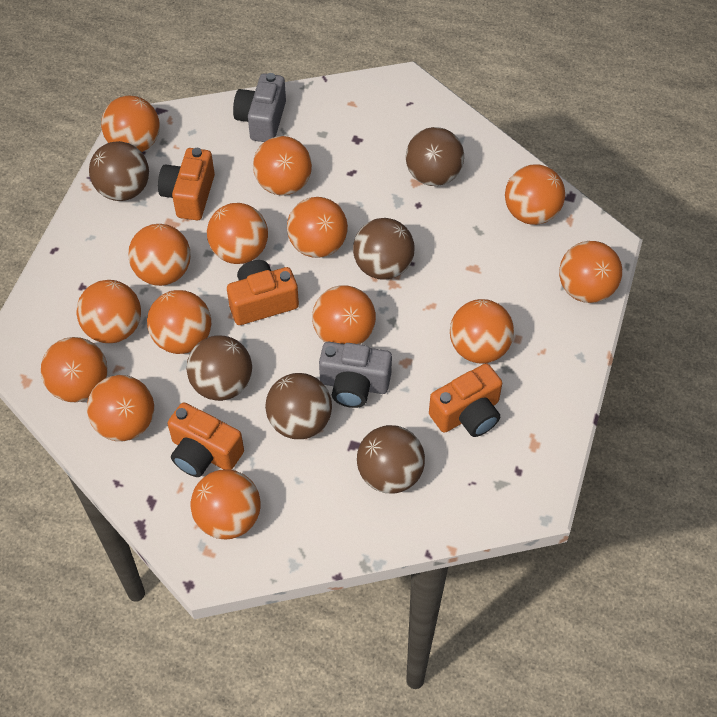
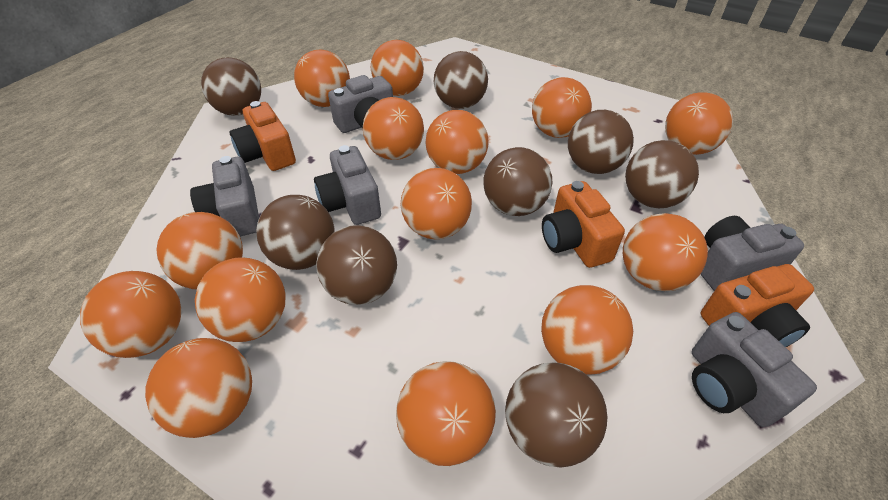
brown ball: 6 -> 8
grey camera: 2 -> 5
orange camera: 4 -> 3

